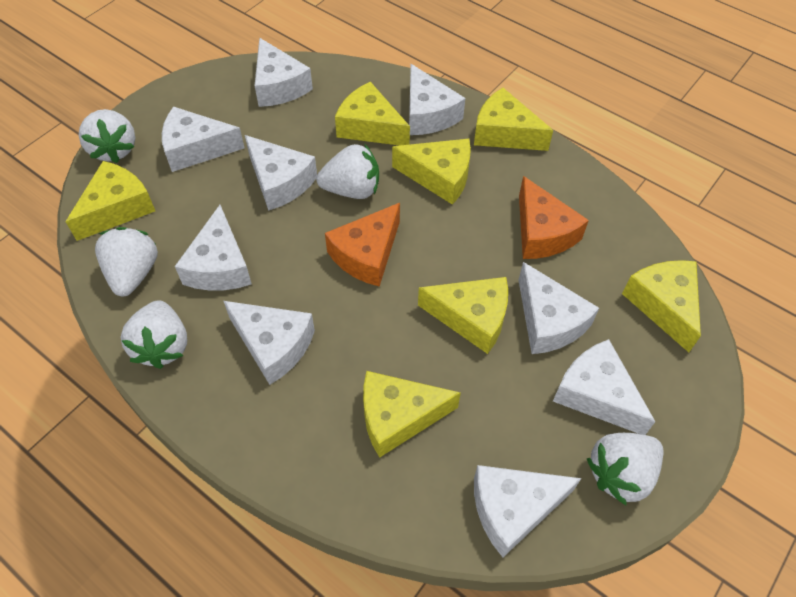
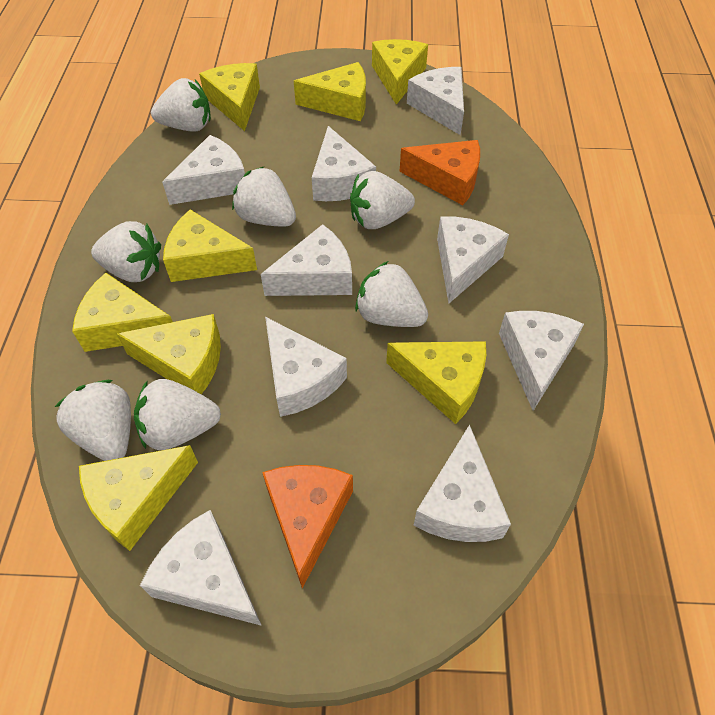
white strawberry: 5 -> 7
yellow cheese: 7 -> 8

